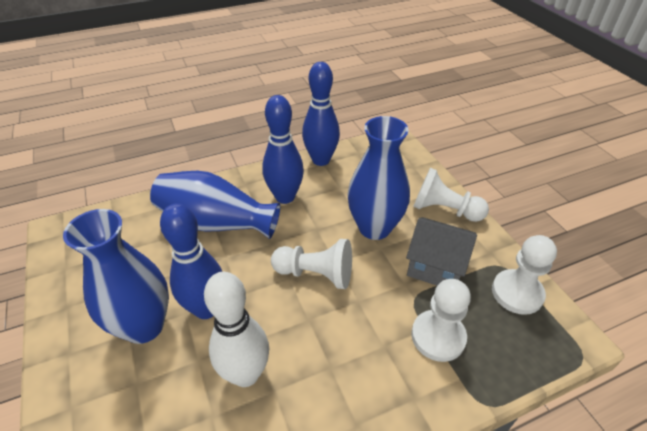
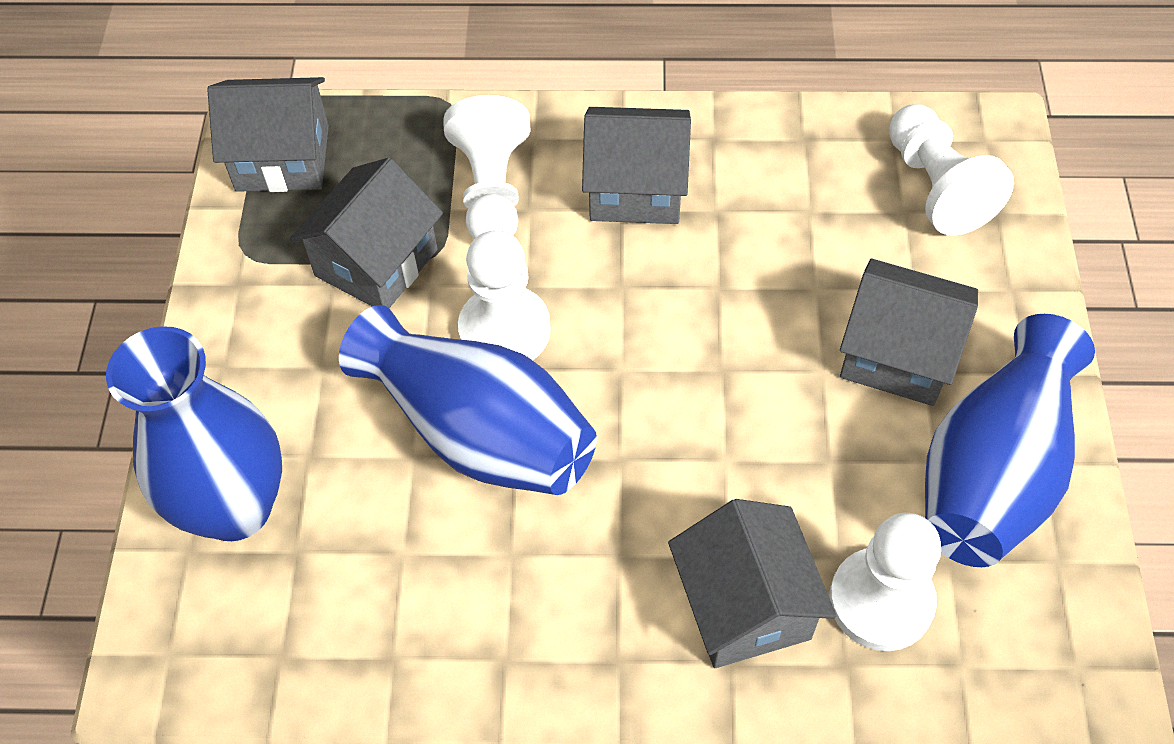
blue bowling pin: 3 -> 0
grey house: 1 -> 5
white bowling pin: 1 -> 0

